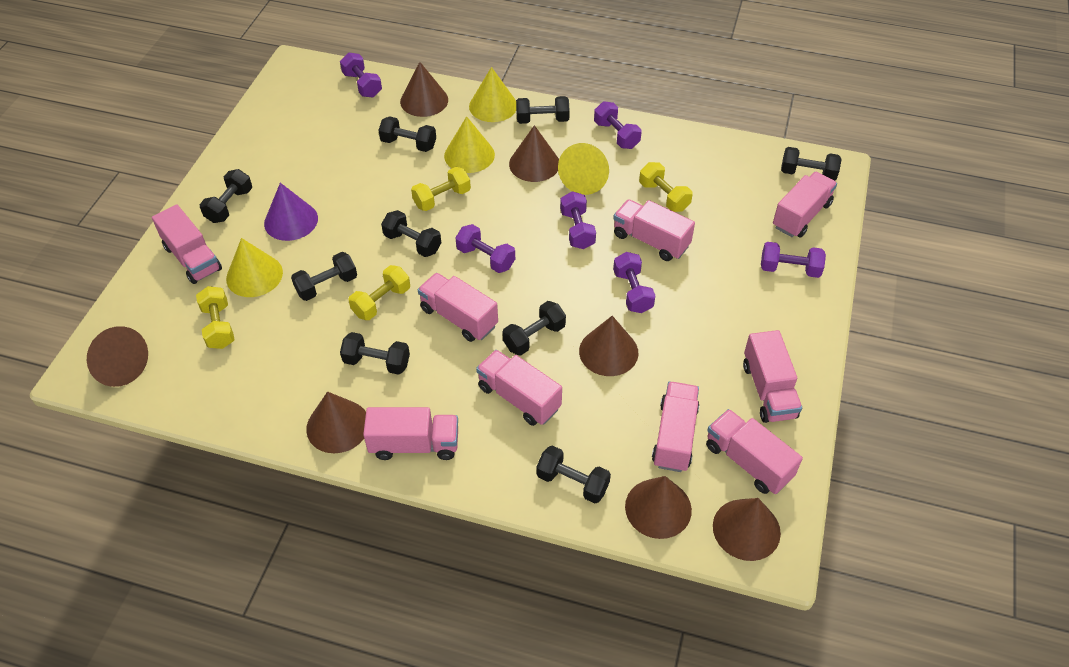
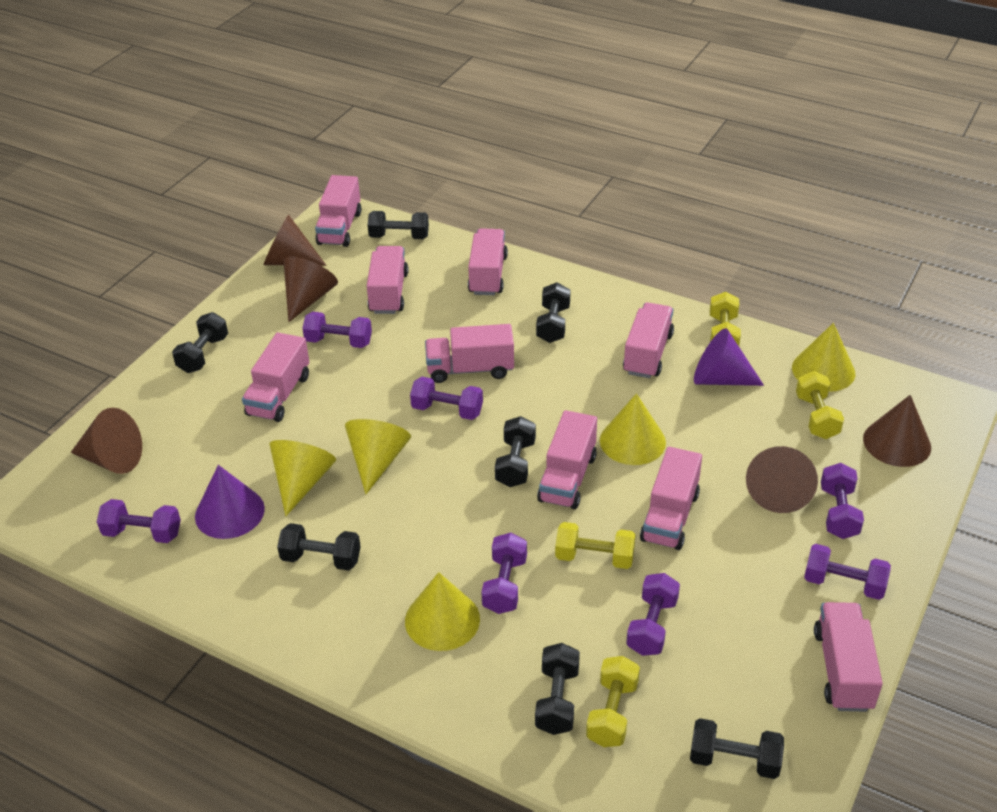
black dumbbell: 9 -> 7
brown cone: 7 -> 5
purple cone: 1 -> 2
purple dumbbell: 6 -> 7
yellow cone: 4 -> 5

